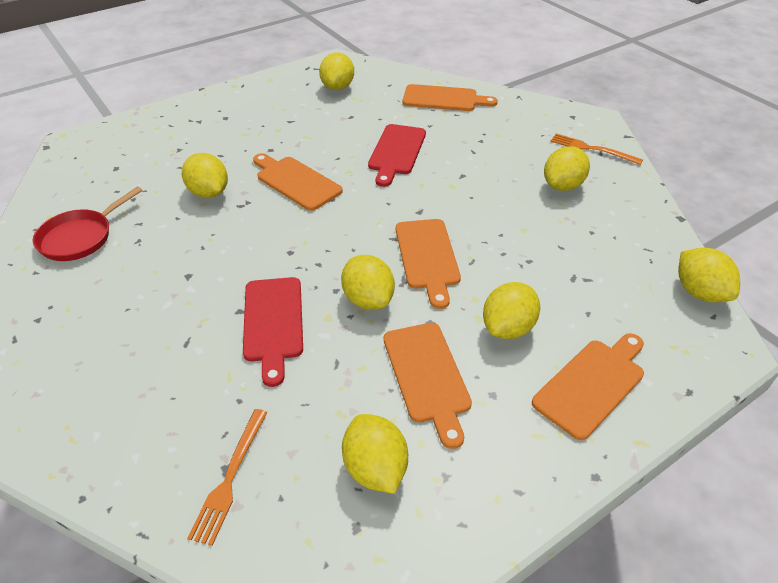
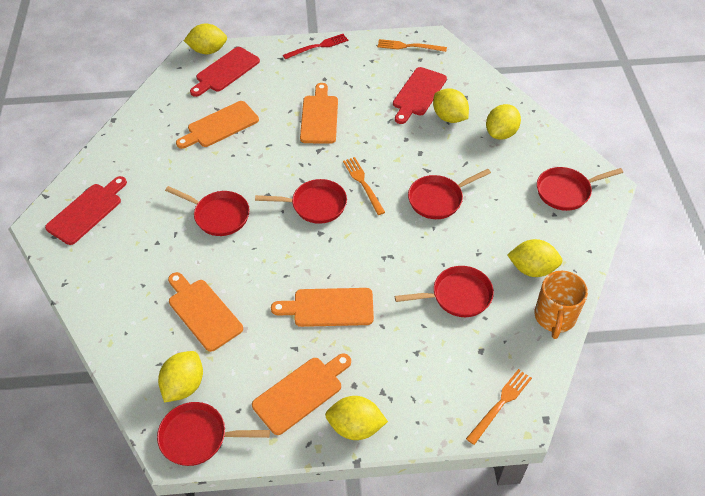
orange fork: 2 -> 3
orange mug: 0 -> 1
red cutting board: 2 -> 3
red fork: 0 -> 1
red pan: 1 -> 6
yellow lemon: 7 -> 6

